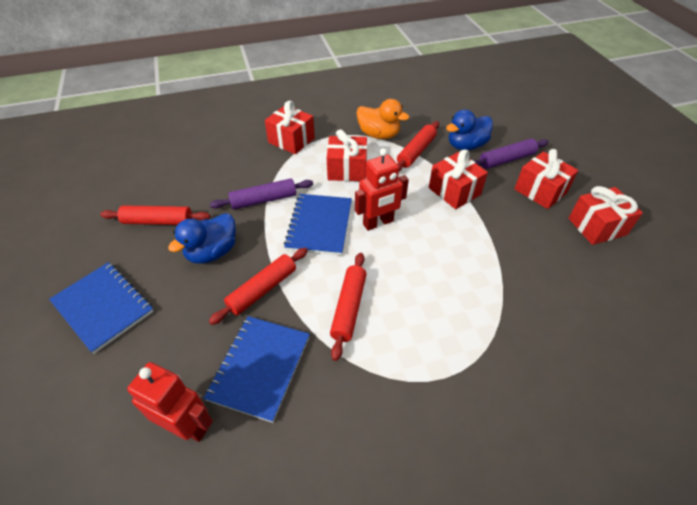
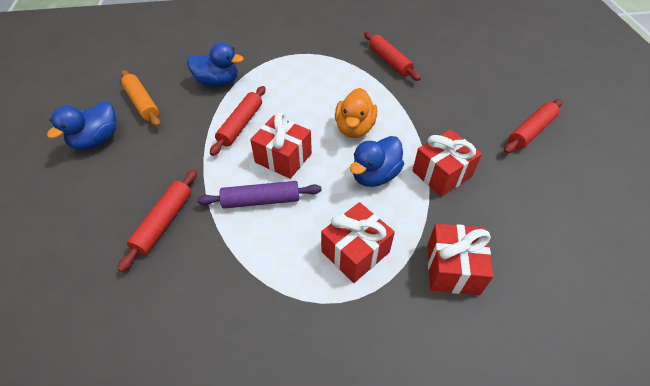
blue duck: 2 -> 3
blue notebook: 3 -> 0
orange rolling pin: 0 -> 1
purple rolling pin: 2 -> 1
red gift: 5 -> 4
red robot: 2 -> 0

